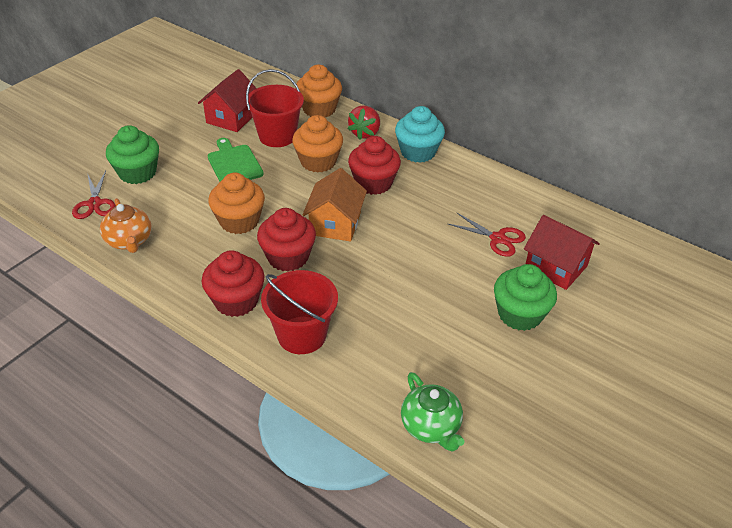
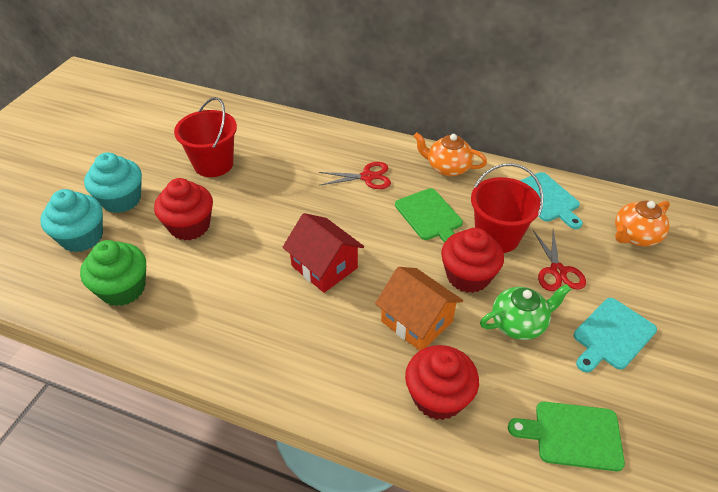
green cupcake: 2 -> 1
green cutting board: 1 -> 2
orange cupcake: 3 -> 0
orange teapot: 1 -> 2
red house: 2 -> 1
red strawberry: 1 -> 0
turquoise cupcake: 1 -> 2
turquoise cutting board: 0 -> 2

